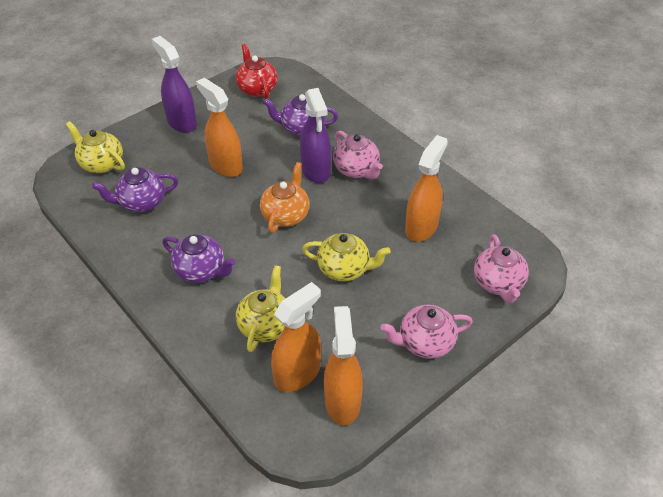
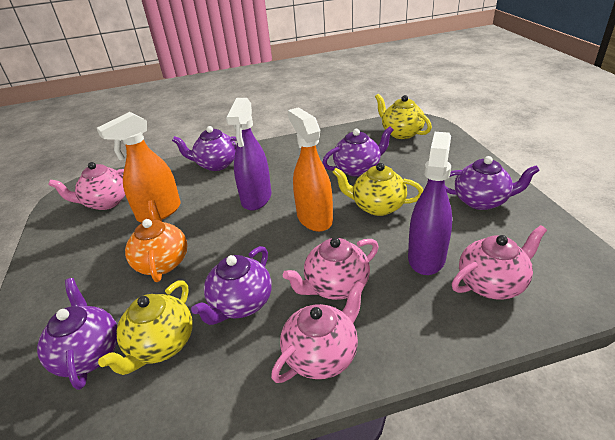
orange spray bottle: 4 -> 2
pink teapot: 3 -> 4
purple teapot: 3 -> 5
red teapot: 1 -> 0

